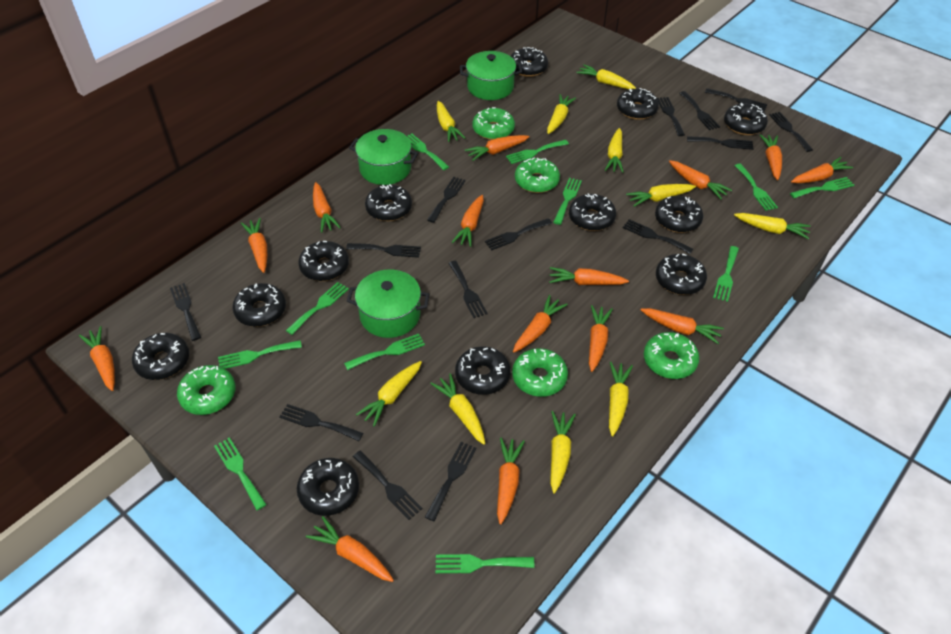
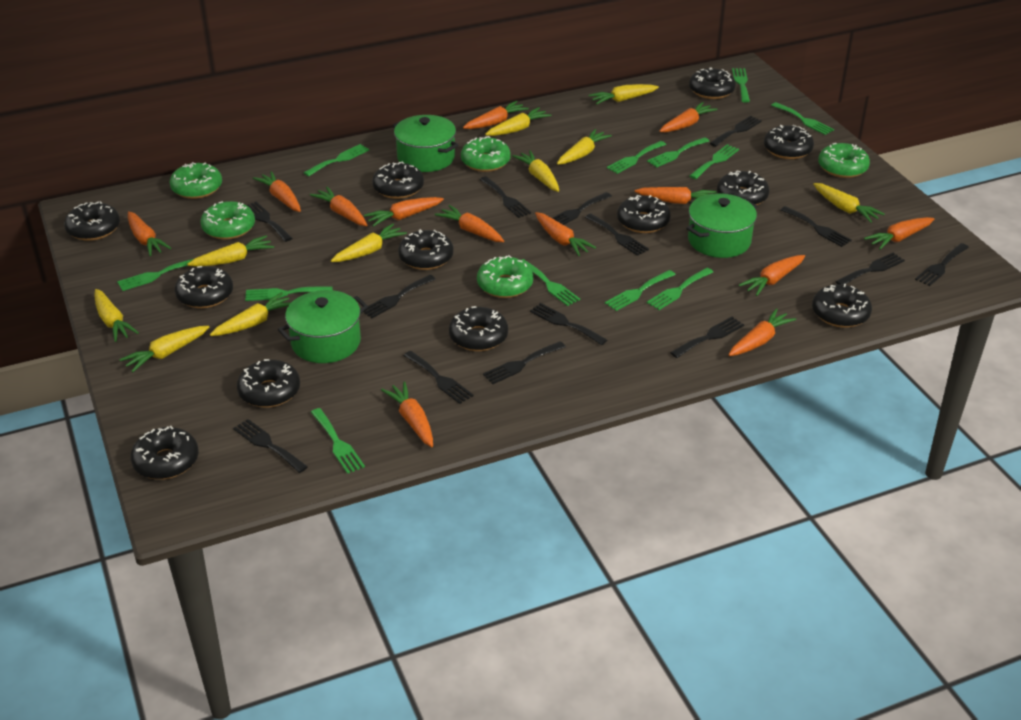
green fork: 11 -> 12
orange carrot: 14 -> 13

